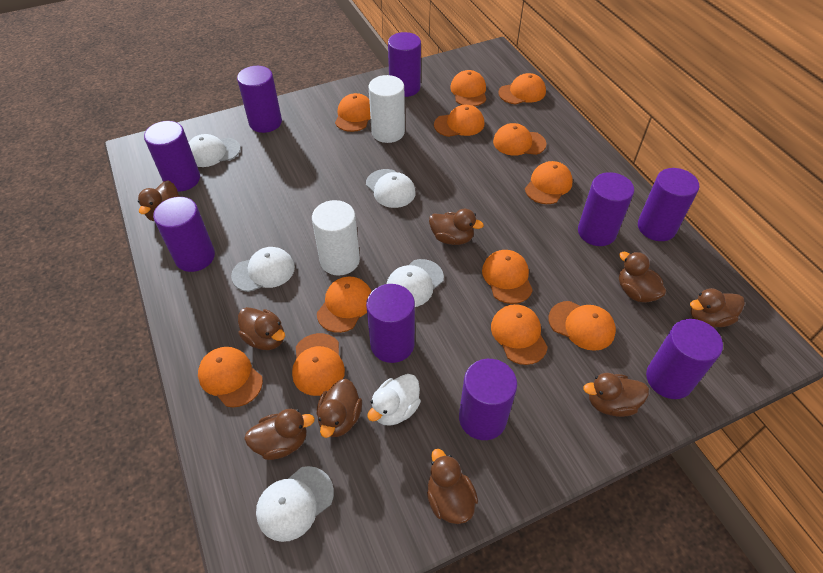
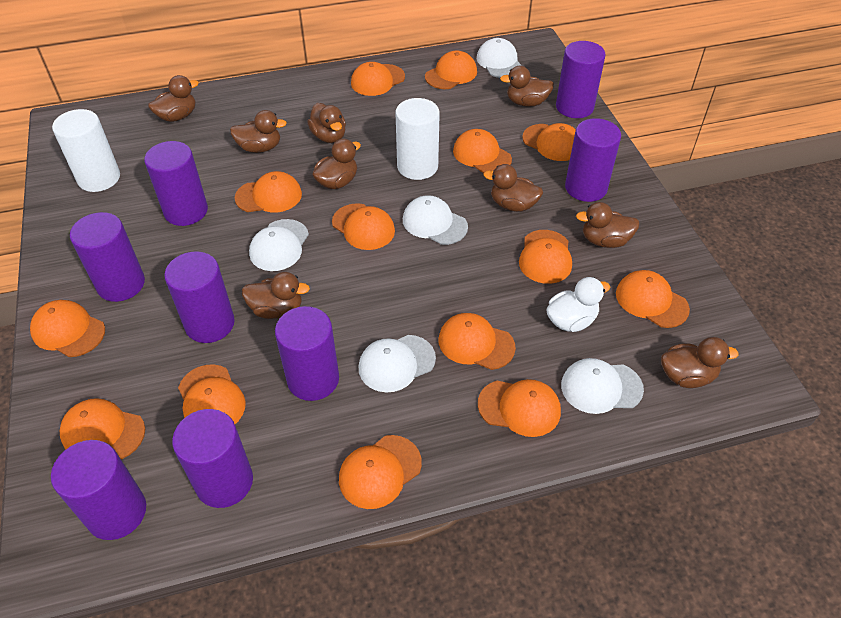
orange cap: 12 -> 14
purple cylinder: 9 -> 8

